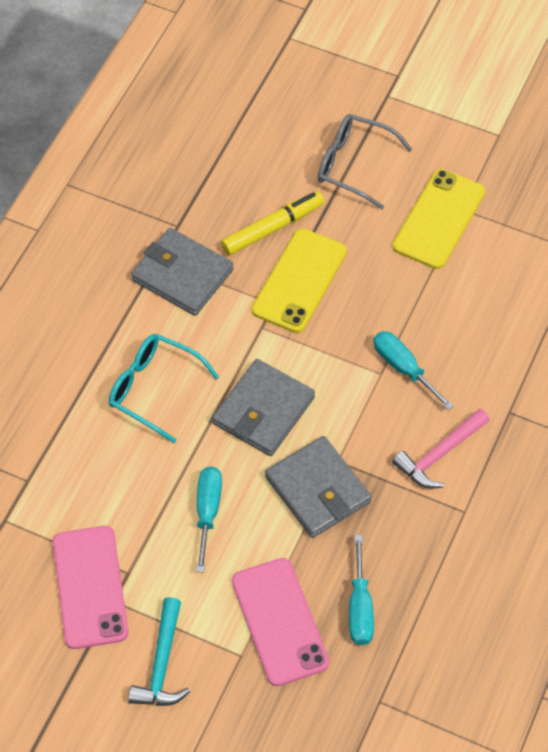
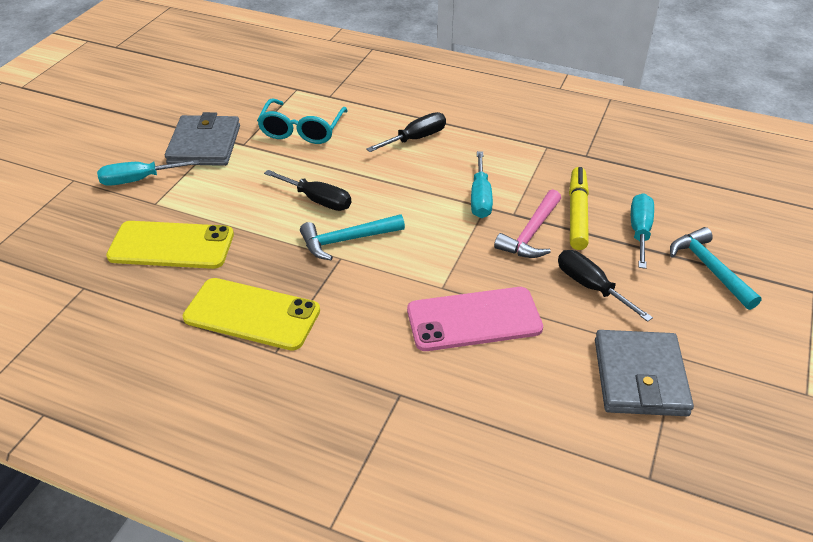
black screwdriver: 0 -> 3
grey glasses: 1 -> 0
grey wallet: 3 -> 2
pink phone: 2 -> 1
turquoise hammer: 1 -> 2

